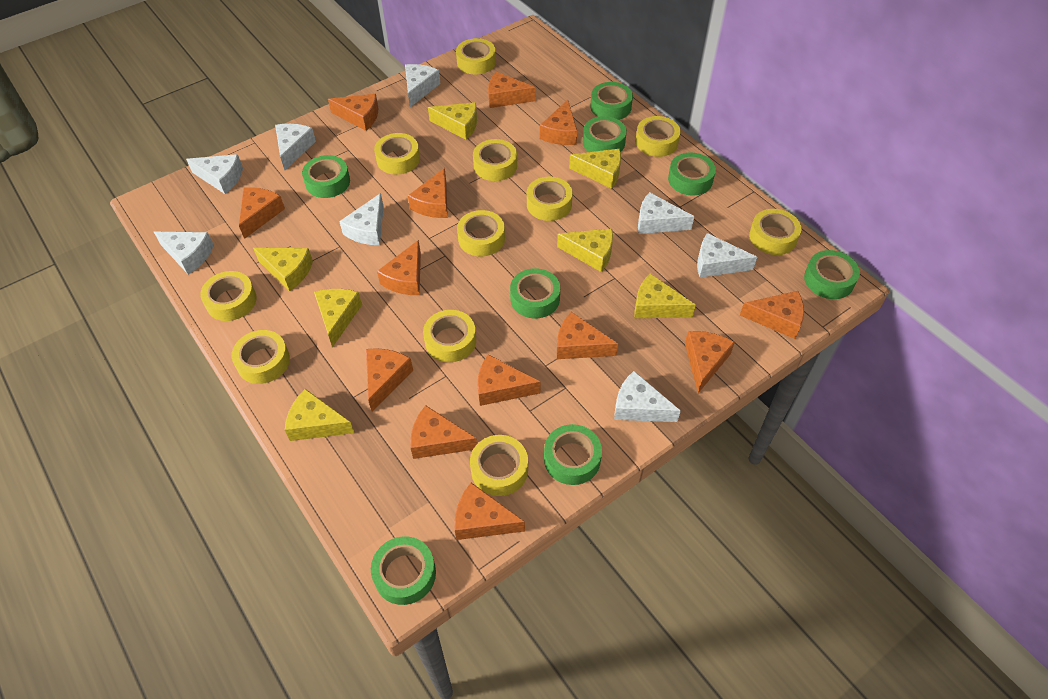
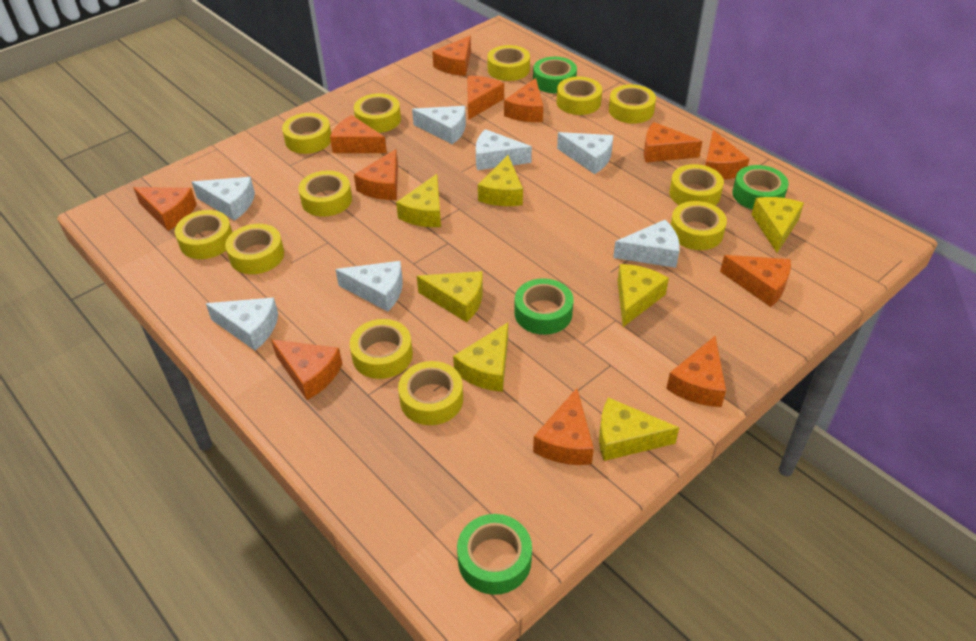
green tape: 8 -> 4
orange cheese: 13 -> 12
white cheese: 8 -> 7
yellow tape: 11 -> 12

